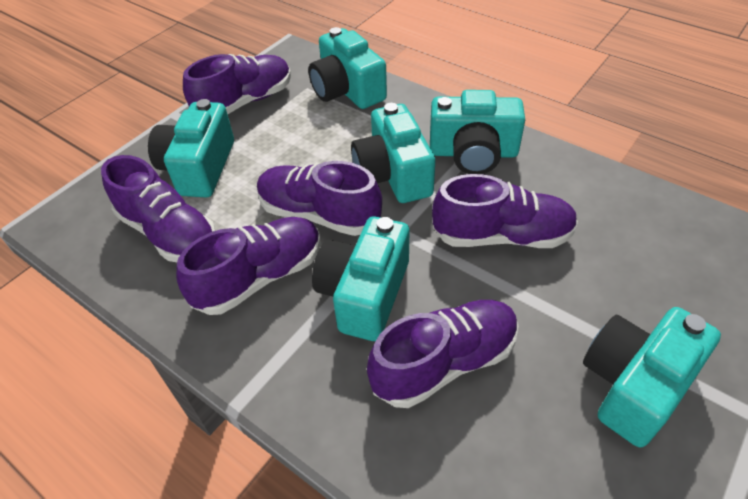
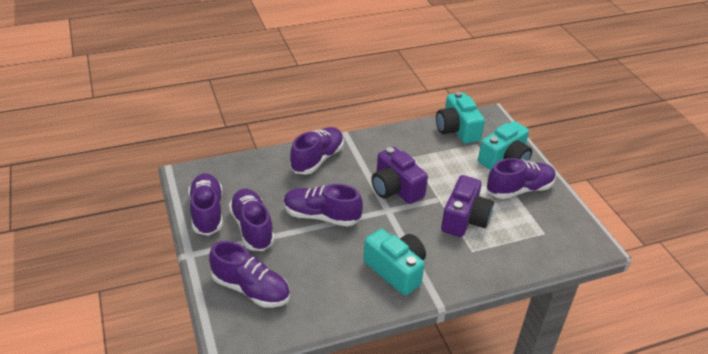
purple camera: 0 -> 2
turquoise camera: 6 -> 3

